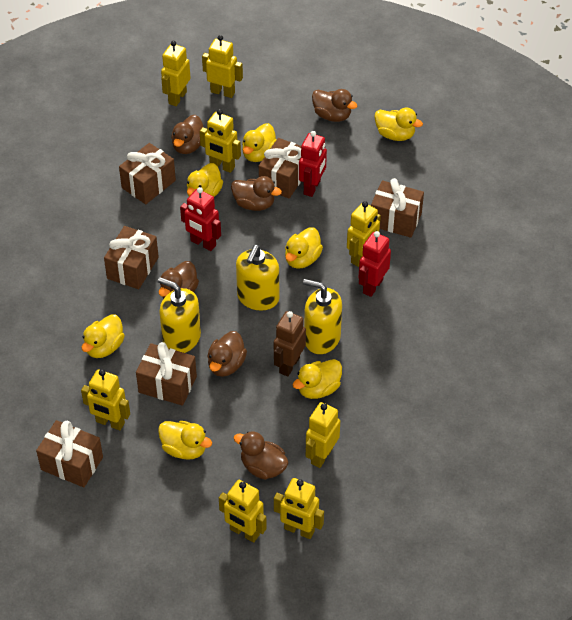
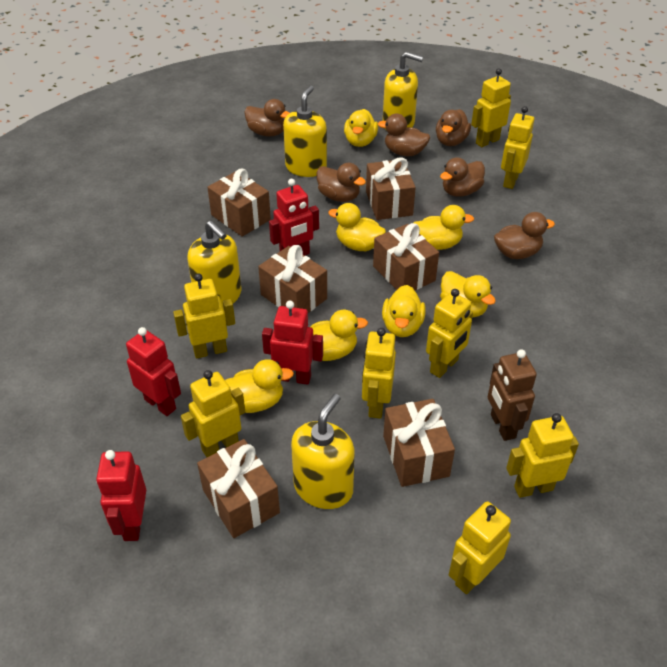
red robot: 3 -> 4
yellow soap dispenser: 3 -> 4

